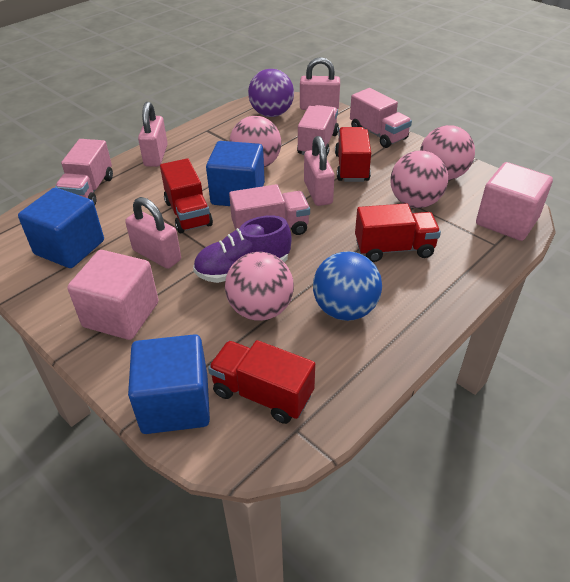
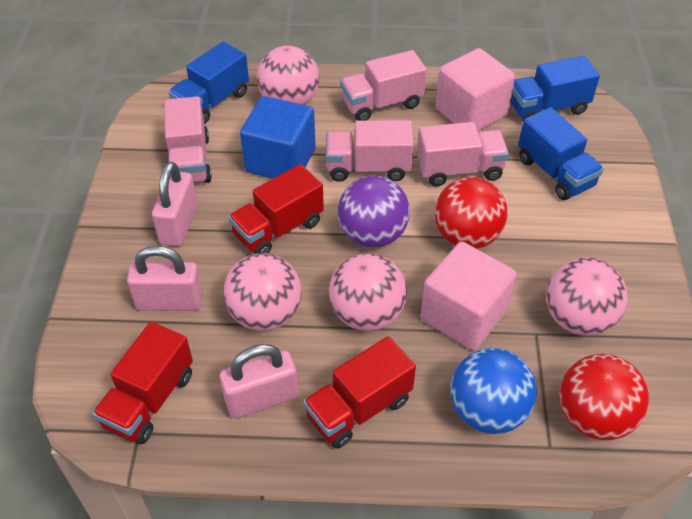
blue cube: 3 -> 1
blue truck: 0 -> 3
pink padlock: 4 -> 3
purple shoe: 1 -> 0
red ball: 0 -> 2
red truck: 4 -> 3

